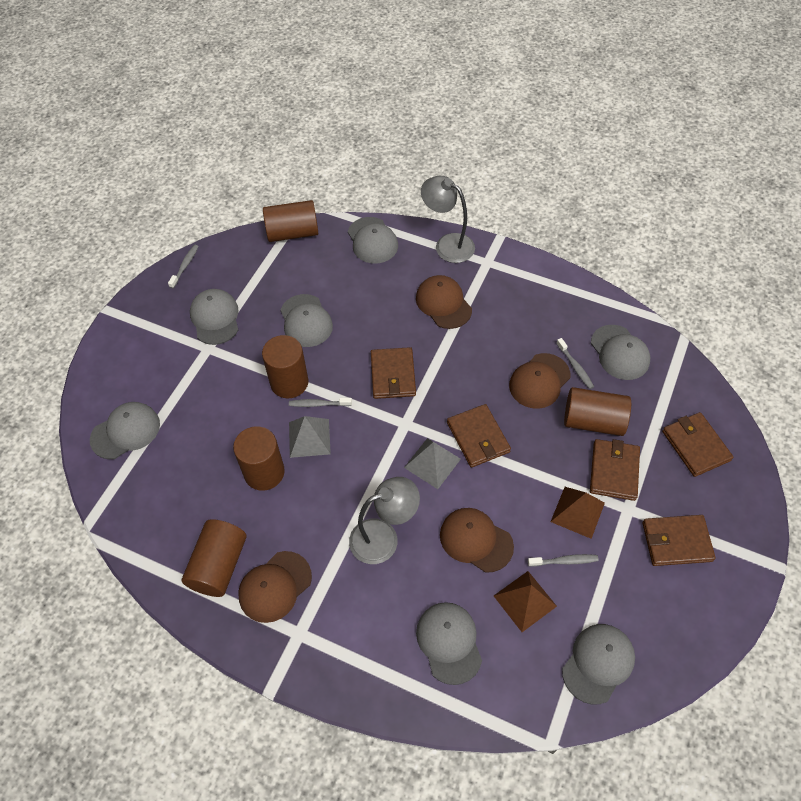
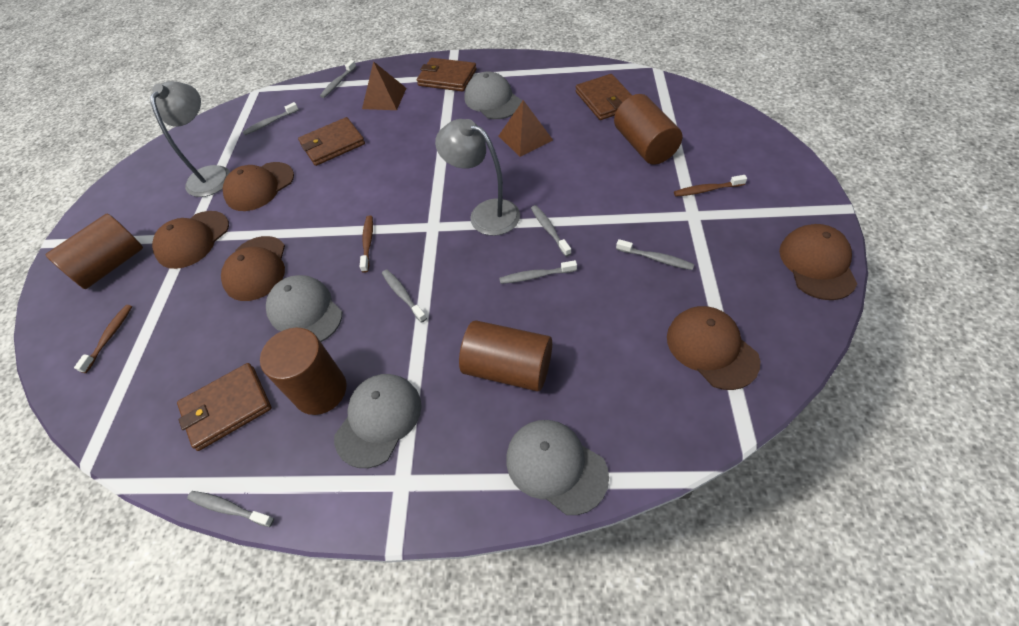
brown cap: 4 -> 5
brown cylinder: 5 -> 4
brown toothbrush: 0 -> 3
brown wallet: 5 -> 4
grey cap: 7 -> 4
grey pyramid: 2 -> 0
grey toothbrush: 4 -> 7

